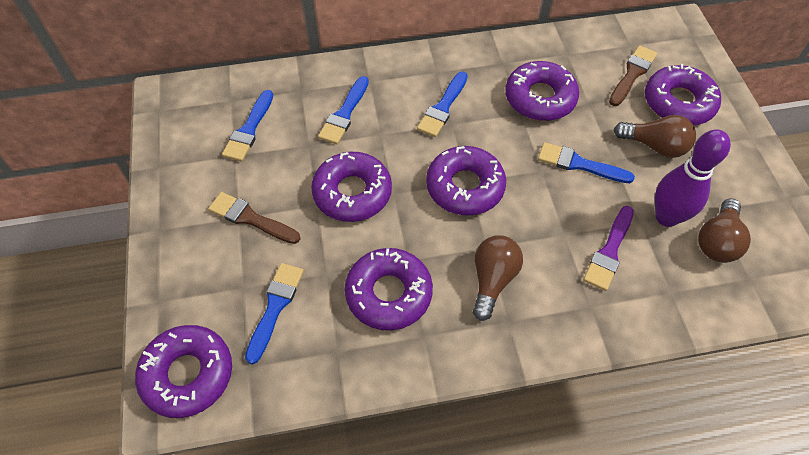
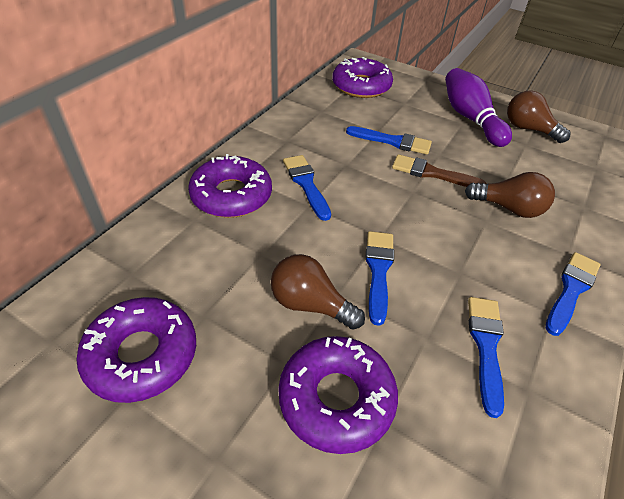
brown brush: 2 -> 1
purple brush: 1 -> 0
purple donut: 6 -> 4

